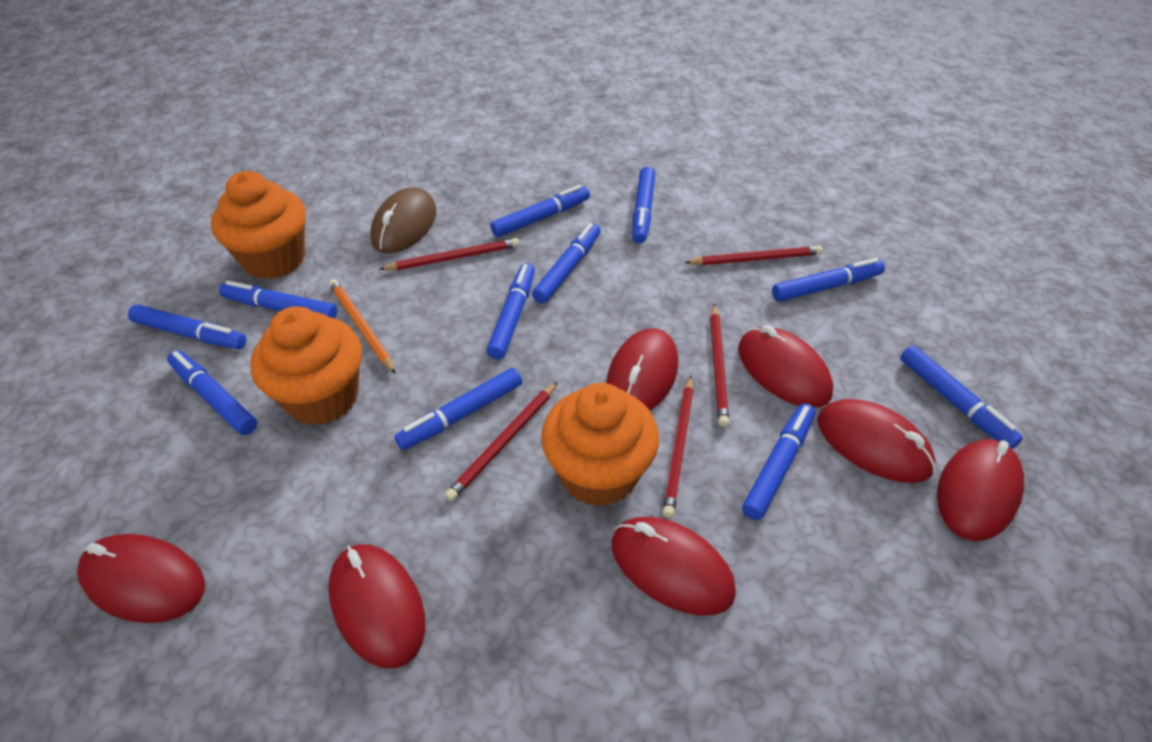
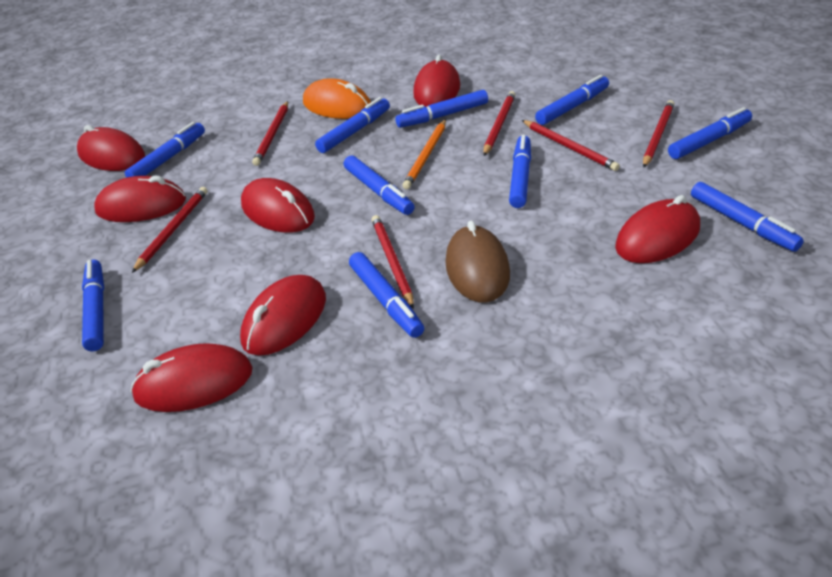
blue marker: 11 -> 10
orange cupcake: 3 -> 0
orange mouse: 0 -> 1
red pencil: 5 -> 6

